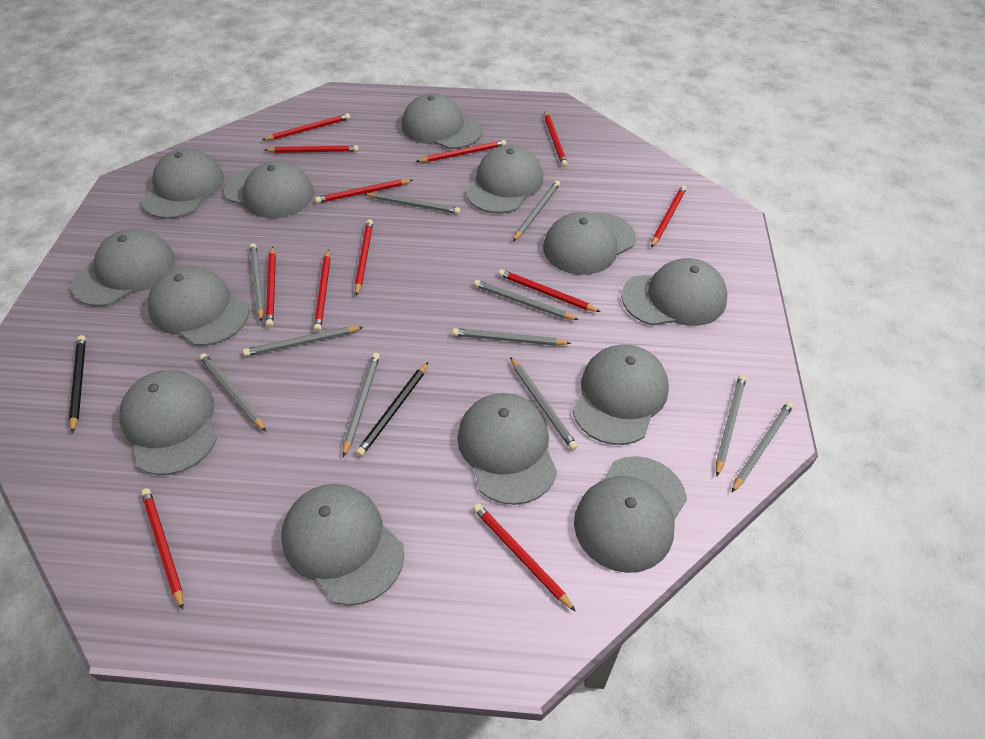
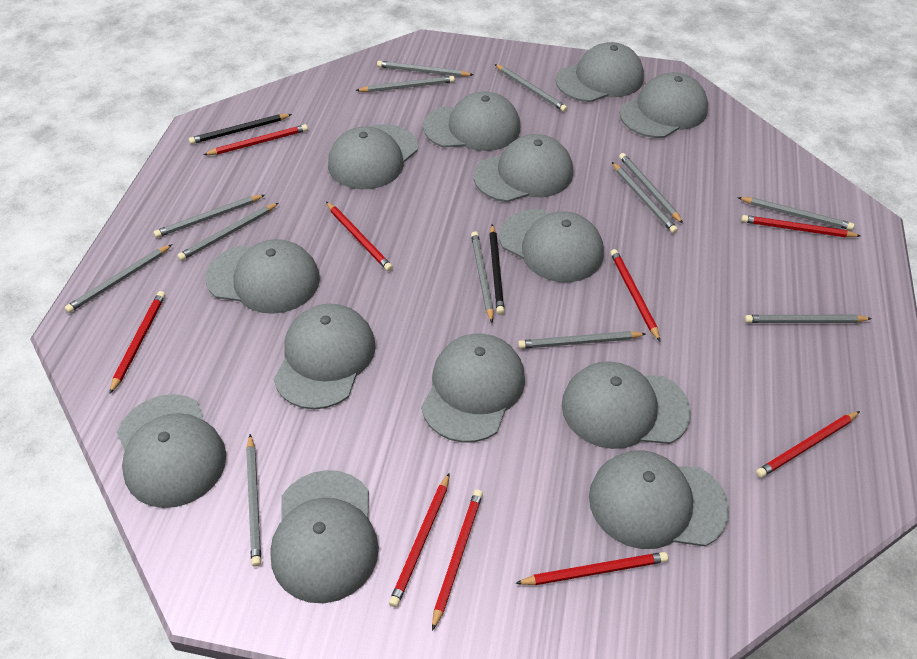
grey pencil: 11 -> 13
red pencil: 12 -> 9

